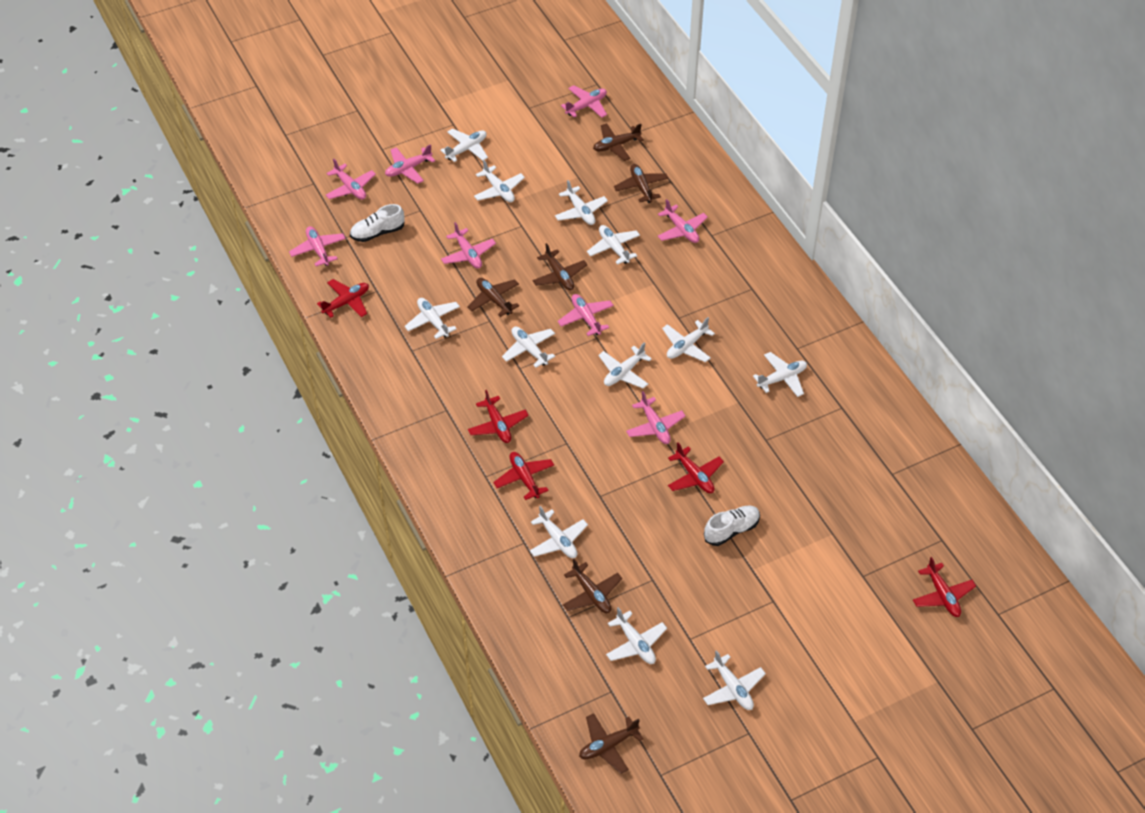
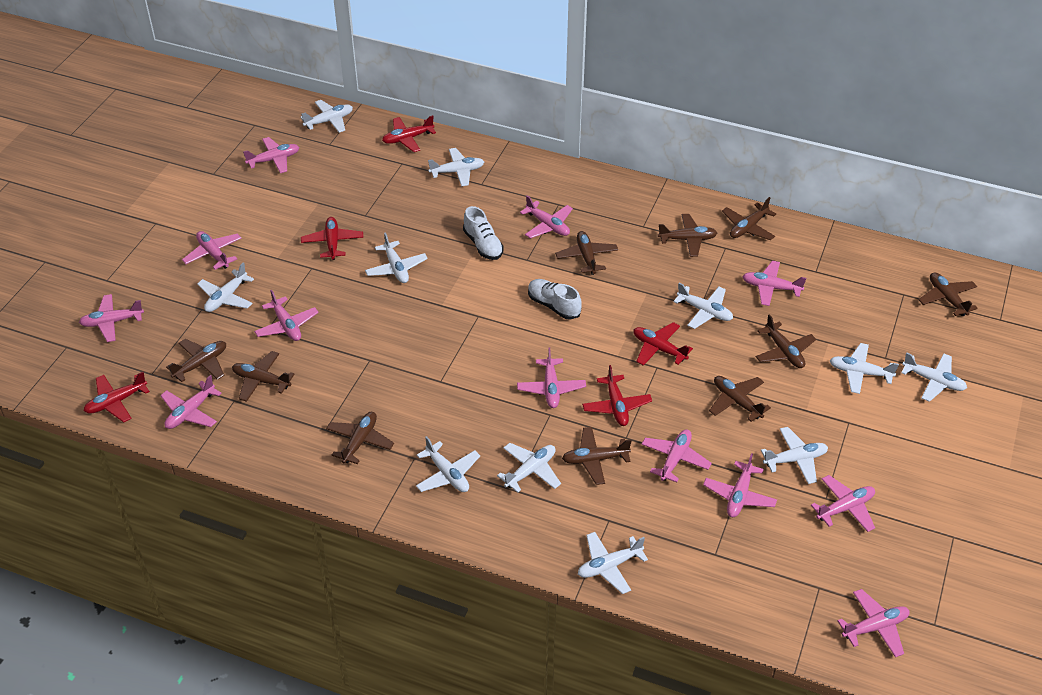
brown plane: 6 -> 10
pink plane: 8 -> 12
white plane: 12 -> 11

